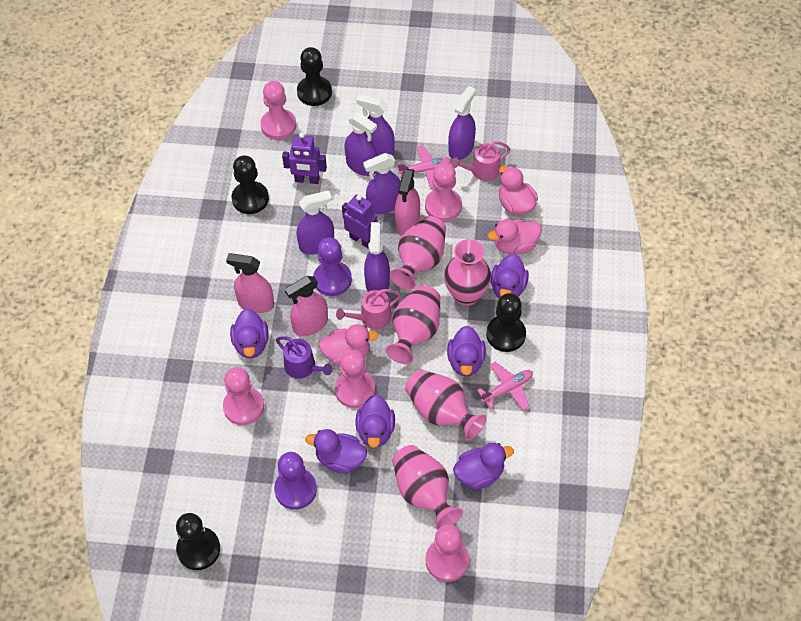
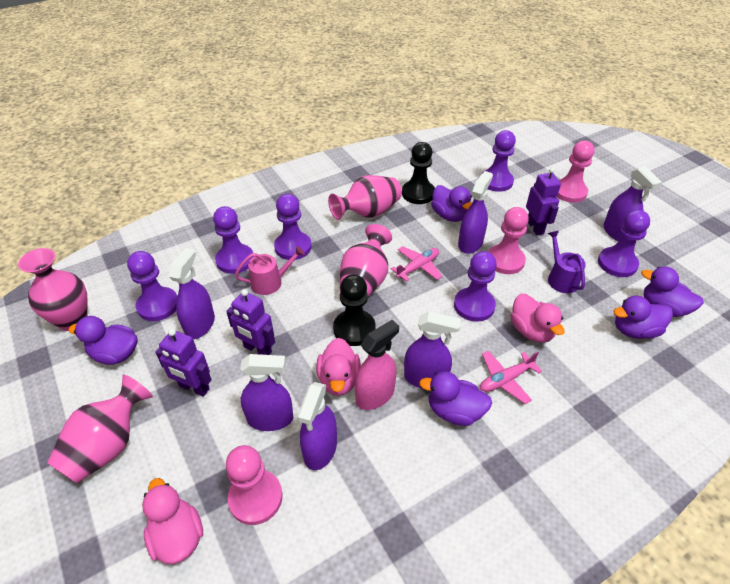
black pawn: 4 -> 2
pink pawn: 5 -> 3
pink spray bottle: 3 -> 1
pink vase: 5 -> 4
pink watering can: 2 -> 1
purple duck: 6 -> 5
purple pawn: 2 -> 6
purple robot: 2 -> 3

